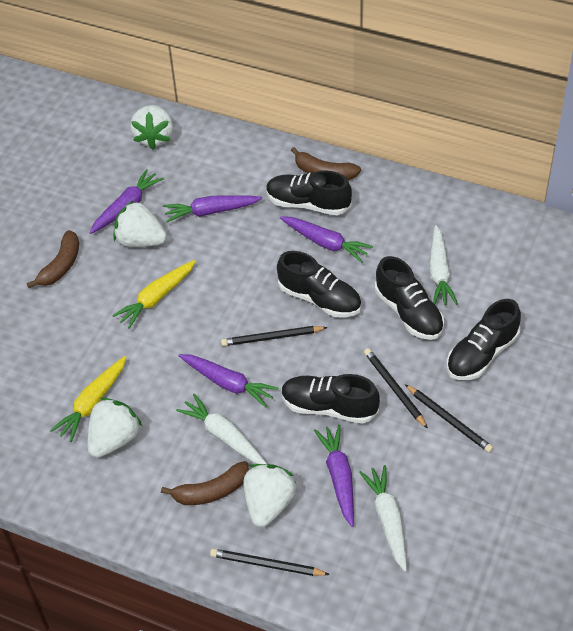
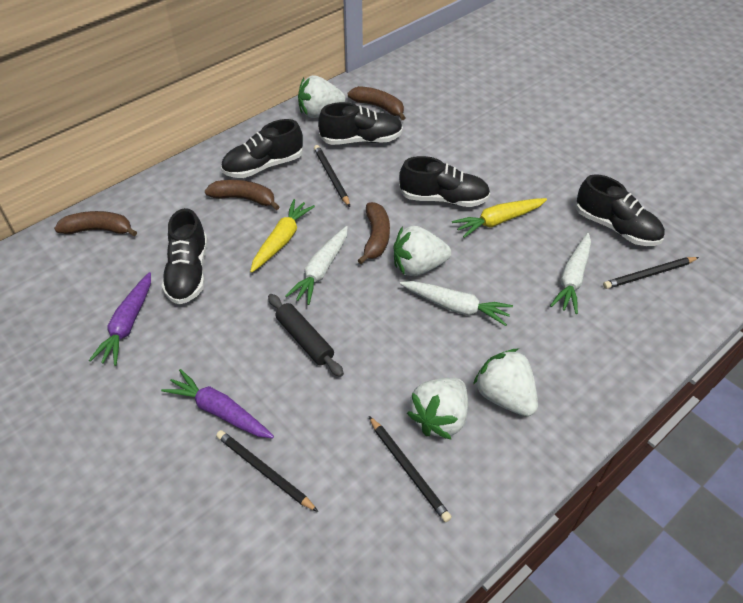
black rolling pin: 0 -> 1
brown banana: 3 -> 4
purple carrot: 5 -> 2

